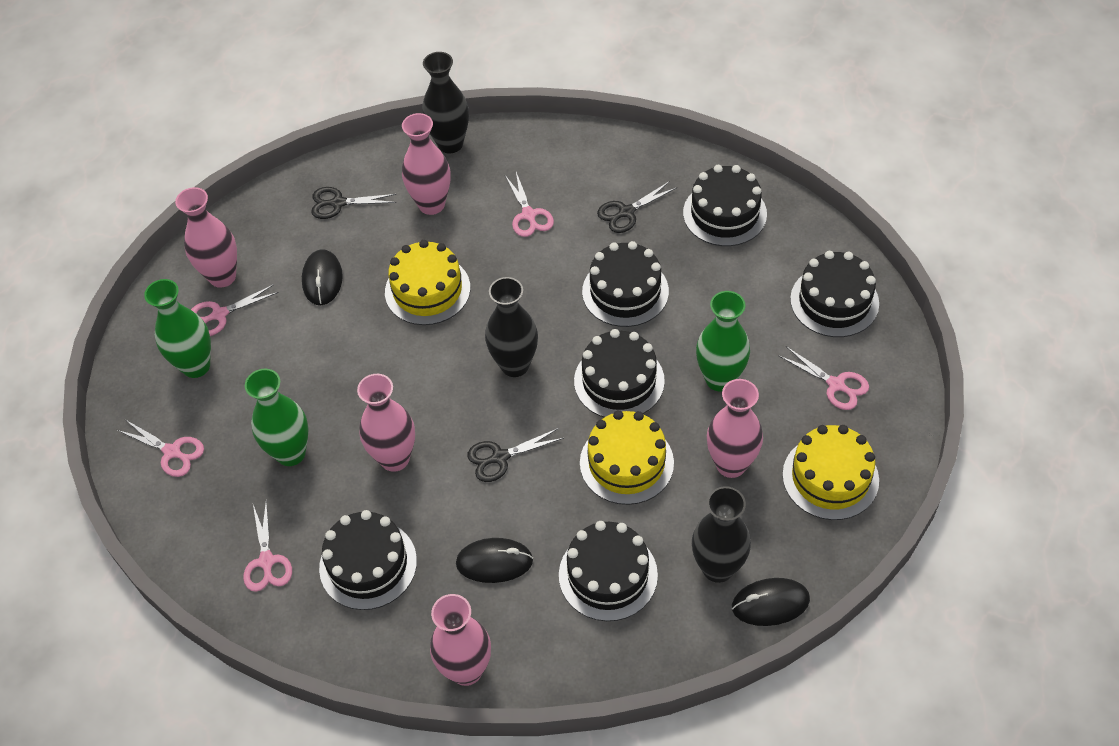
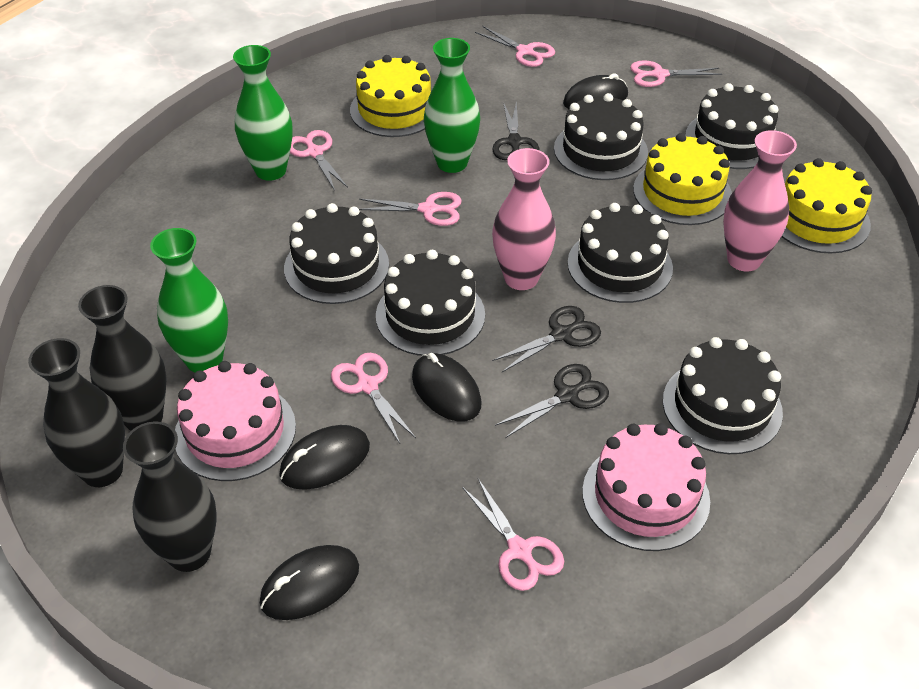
black mouse: 3 -> 4
pink cake: 0 -> 2
pink scissors: 5 -> 6
pink vase: 5 -> 2

